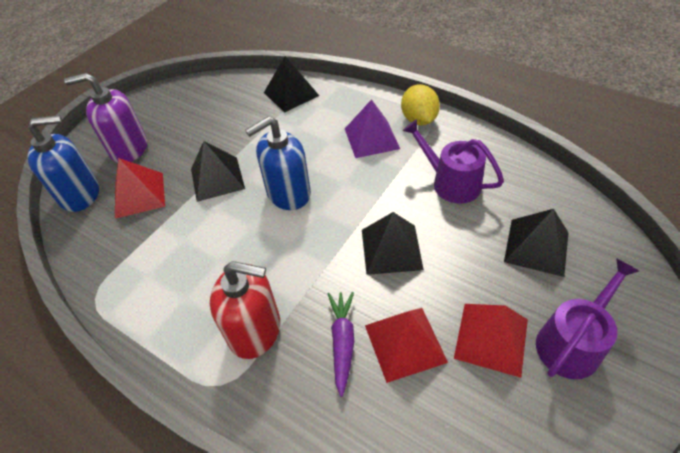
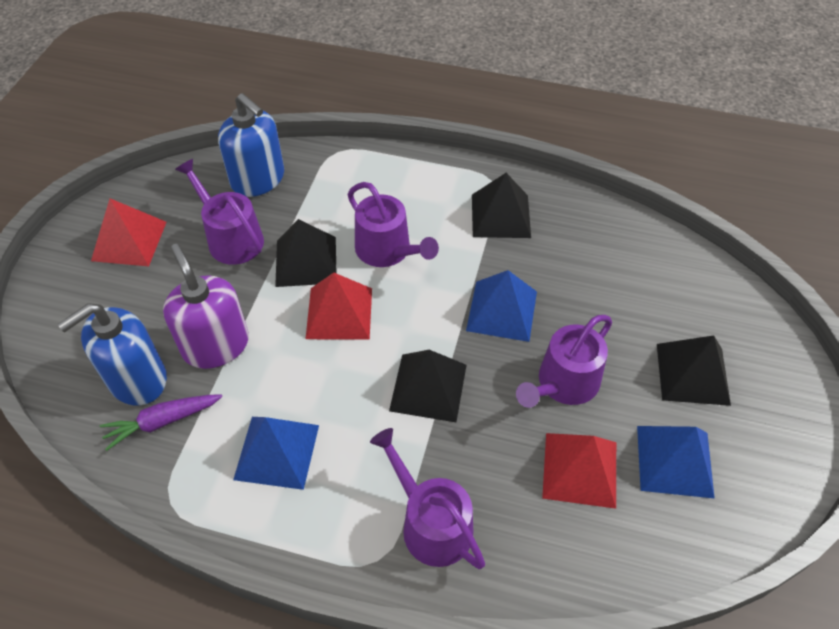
blue pyramid: 0 -> 3
purple pyramid: 1 -> 0
purple watering can: 2 -> 4
red soap dispenser: 1 -> 0
yellow lemon: 1 -> 0

